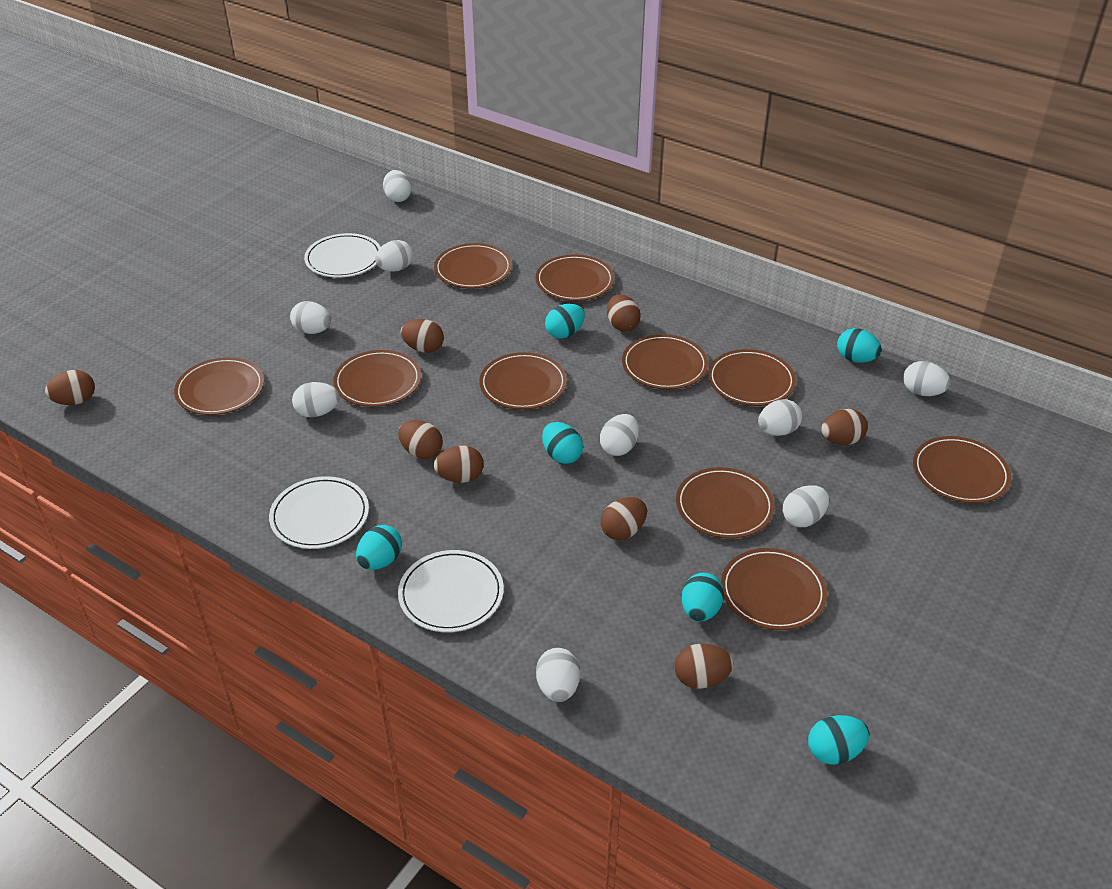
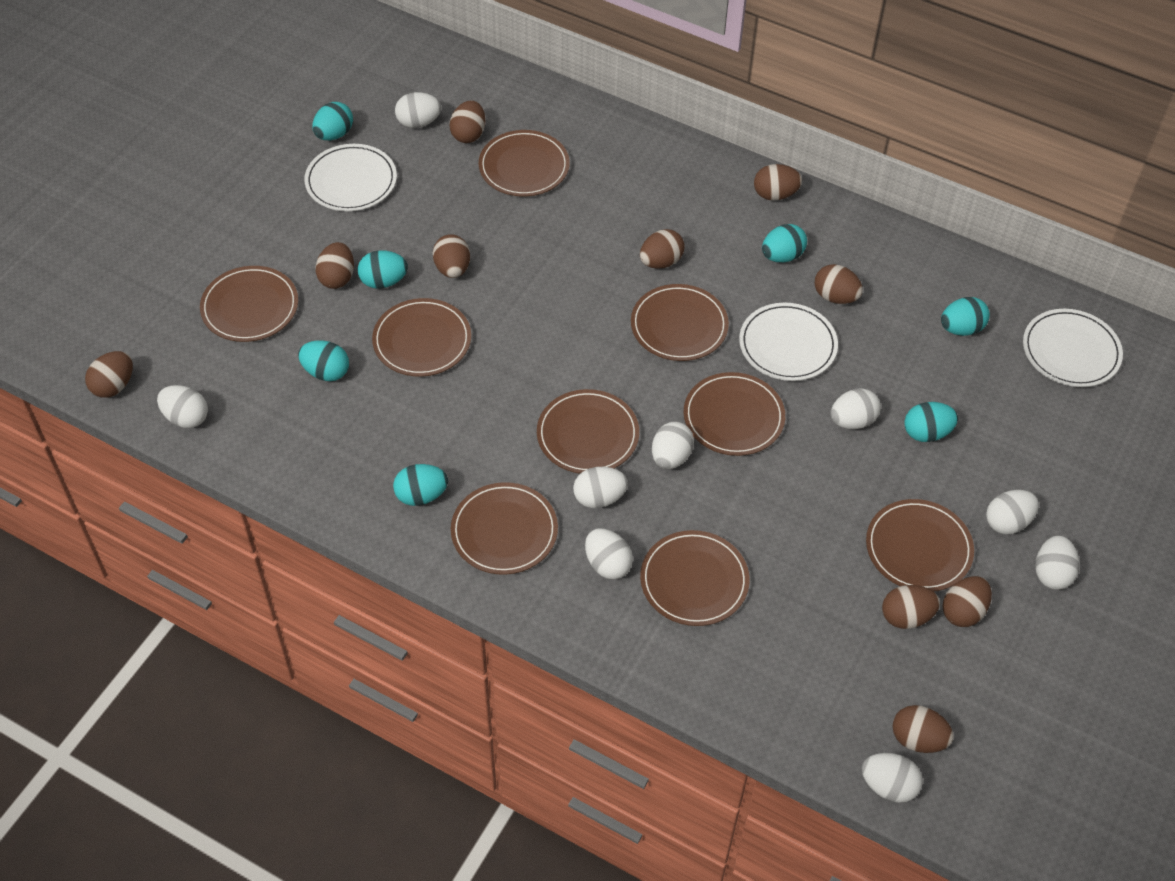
brown egg: 8 -> 10
brown plate: 10 -> 9
turquoise egg: 6 -> 7

